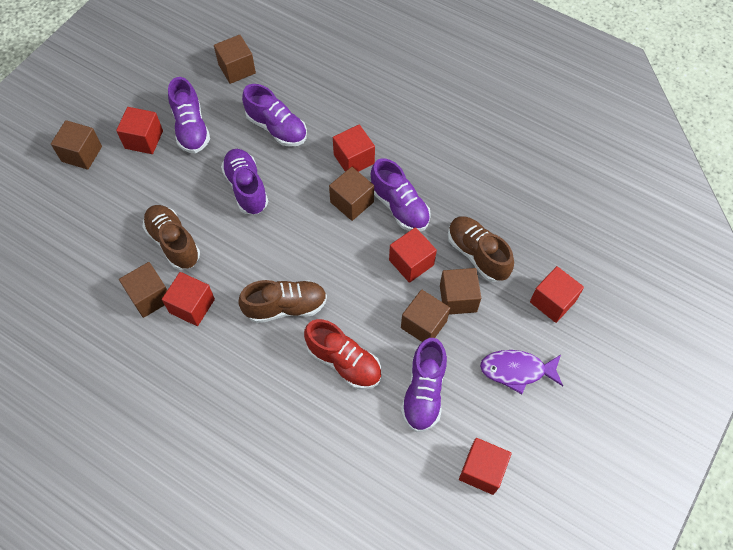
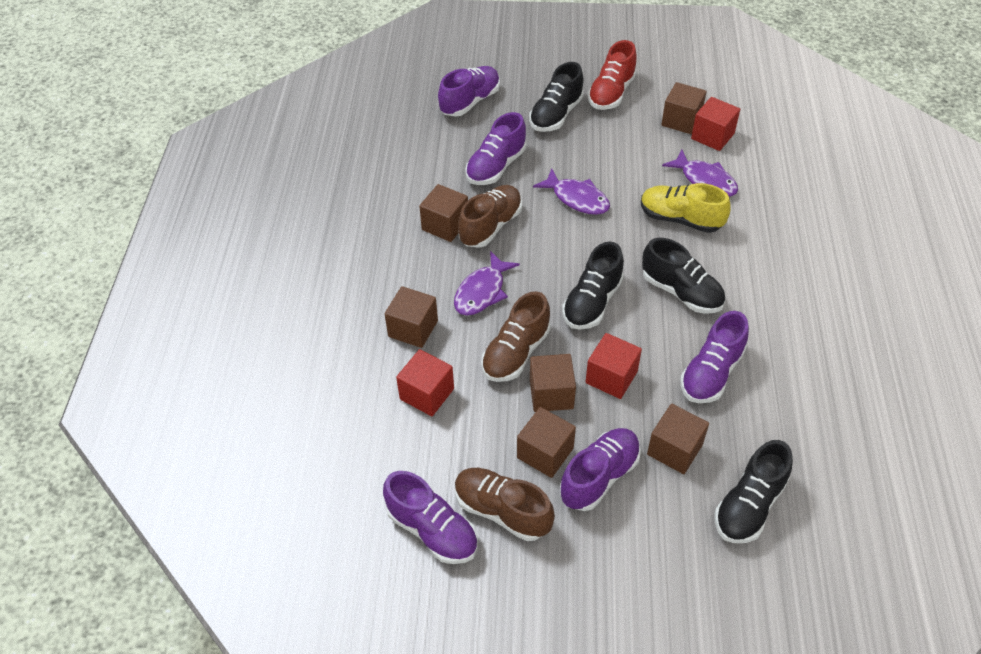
black shoe: 0 -> 4
purple fish: 1 -> 3
red cube: 6 -> 3
yellow shoe: 0 -> 1

